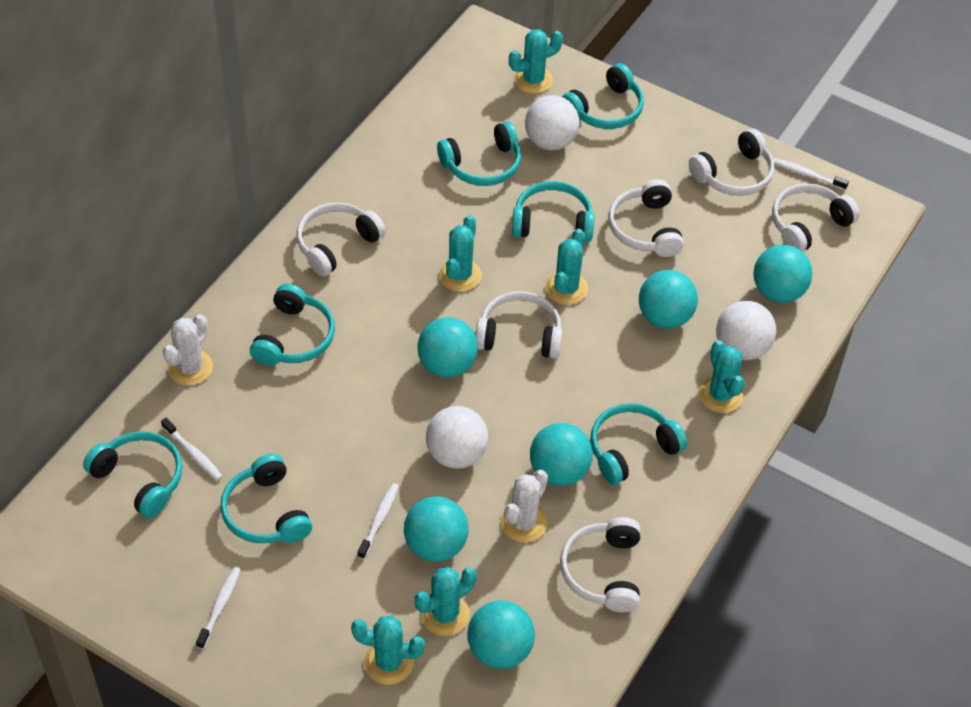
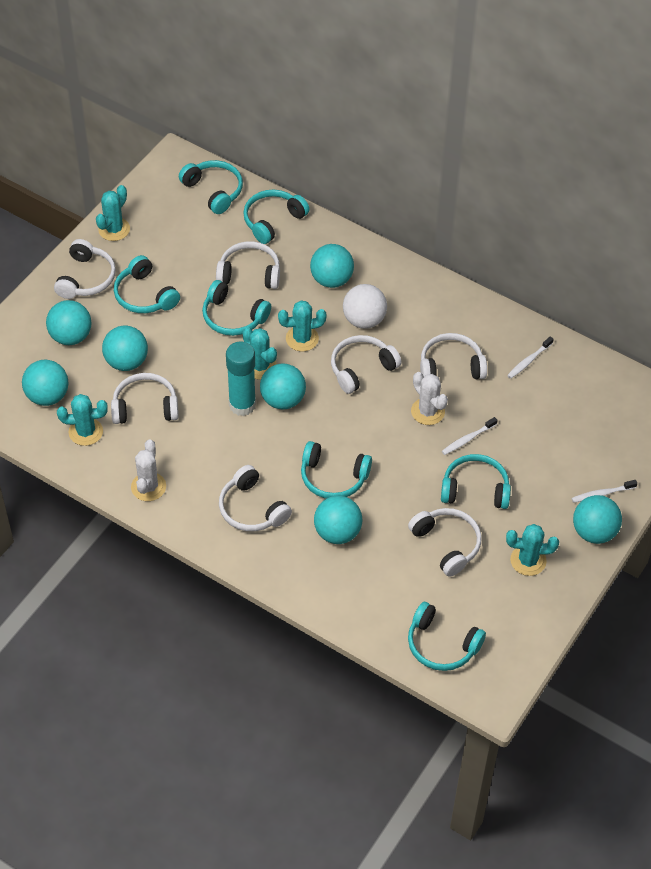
turquoise ball: 6 -> 7
turquoise cactus: 6 -> 5
turquoise glue stick: 0 -> 1
white ball: 3 -> 1
white headphones: 6 -> 7
white toothbrush: 4 -> 3

